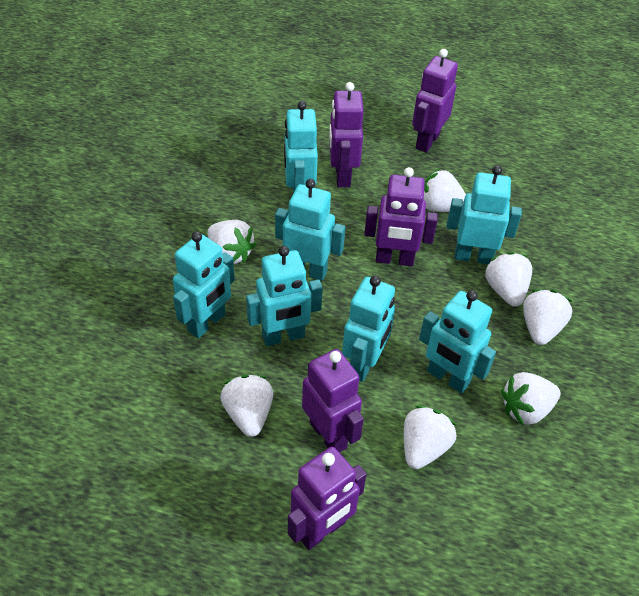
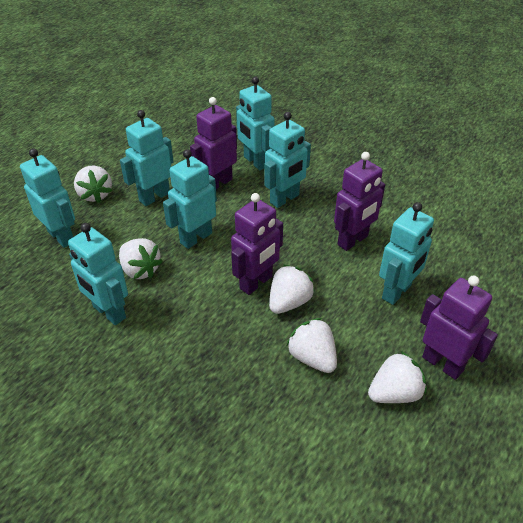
purple robot: 5 -> 4
white strawberry: 7 -> 5

